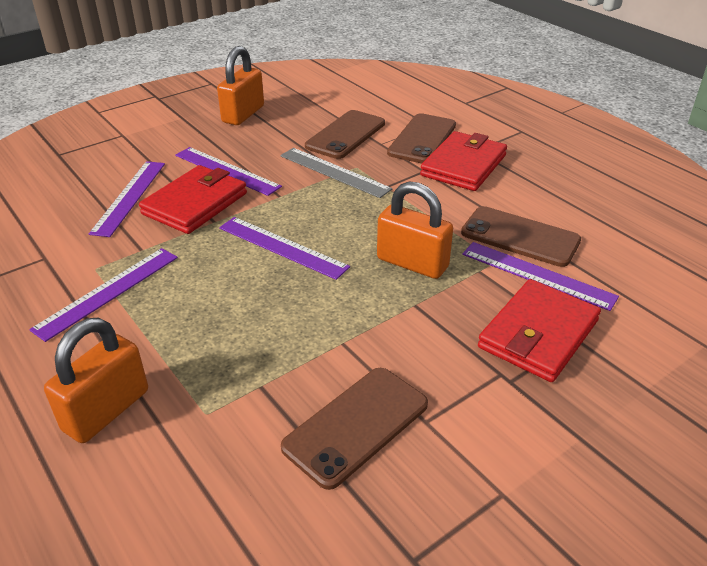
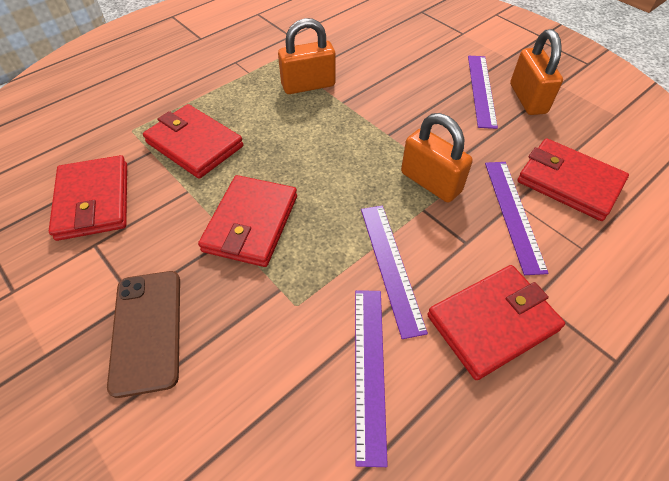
brown phone: 4 -> 1
grey ruler: 1 -> 0
purple ruler: 5 -> 4
red wallet: 3 -> 5

